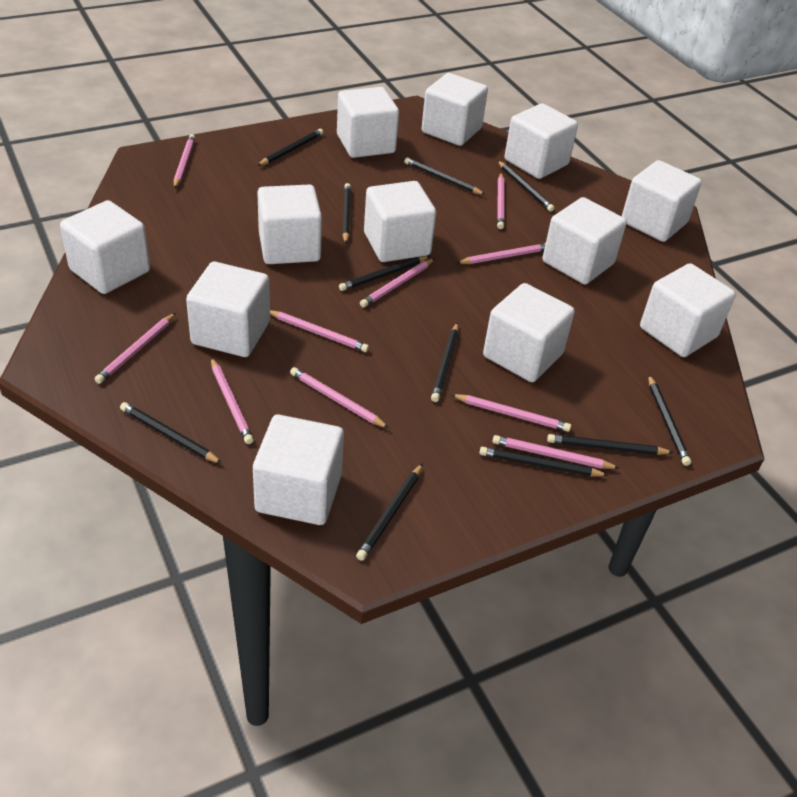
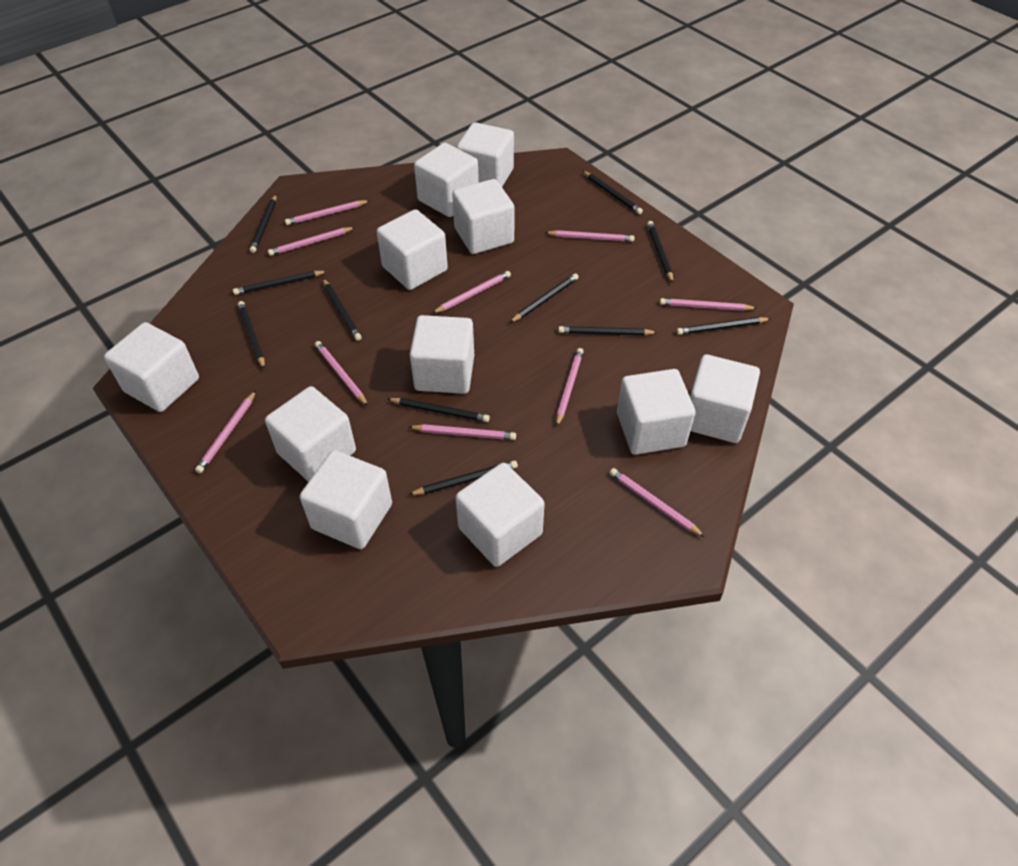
white cube: 12 -> 11

